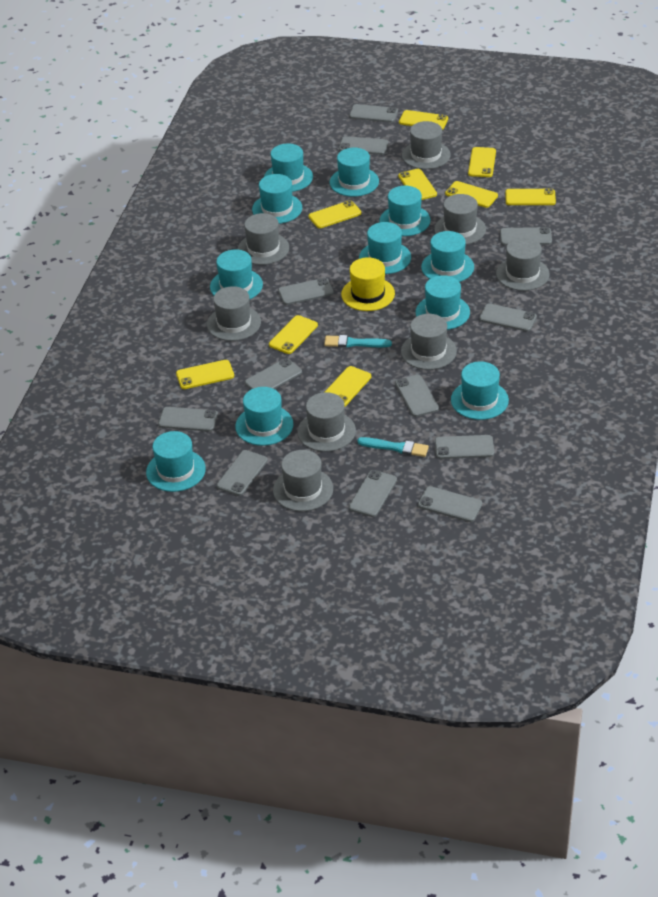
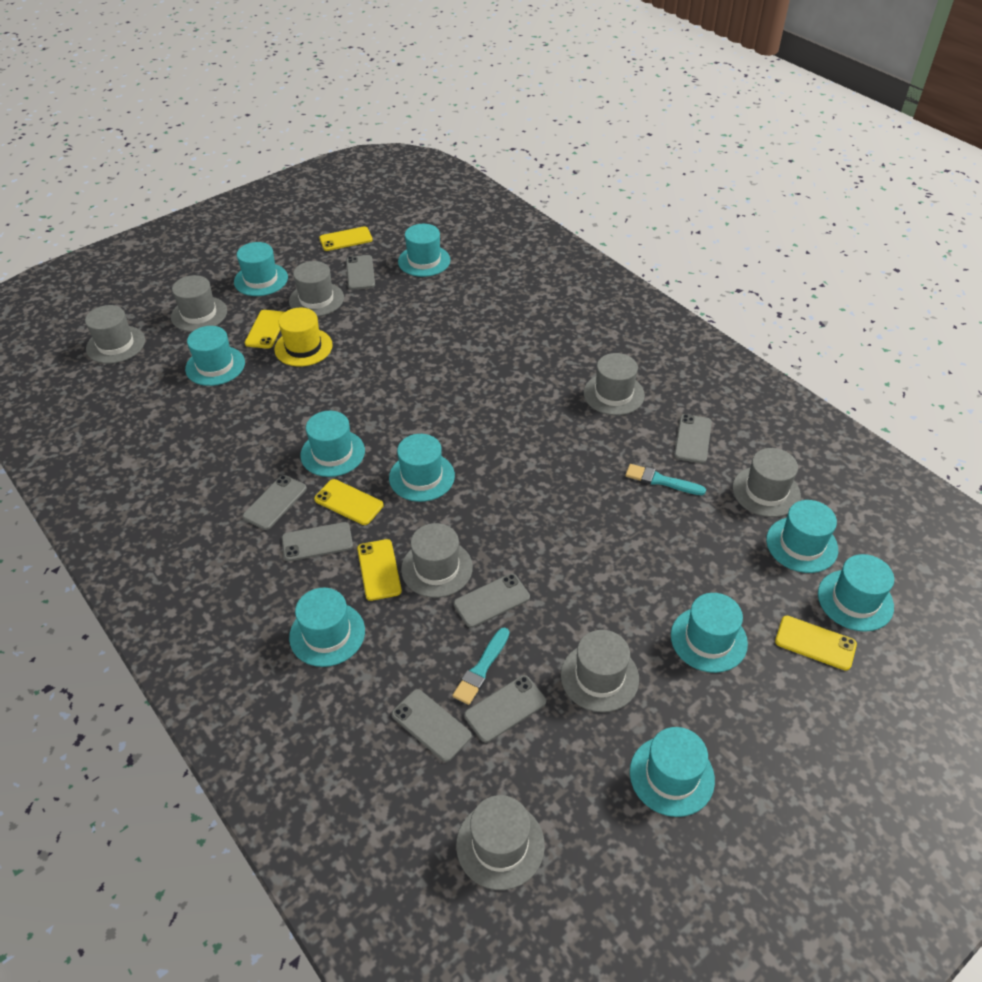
grey phone: 12 -> 7
turquoise hat: 11 -> 10
yellow phone: 9 -> 5

